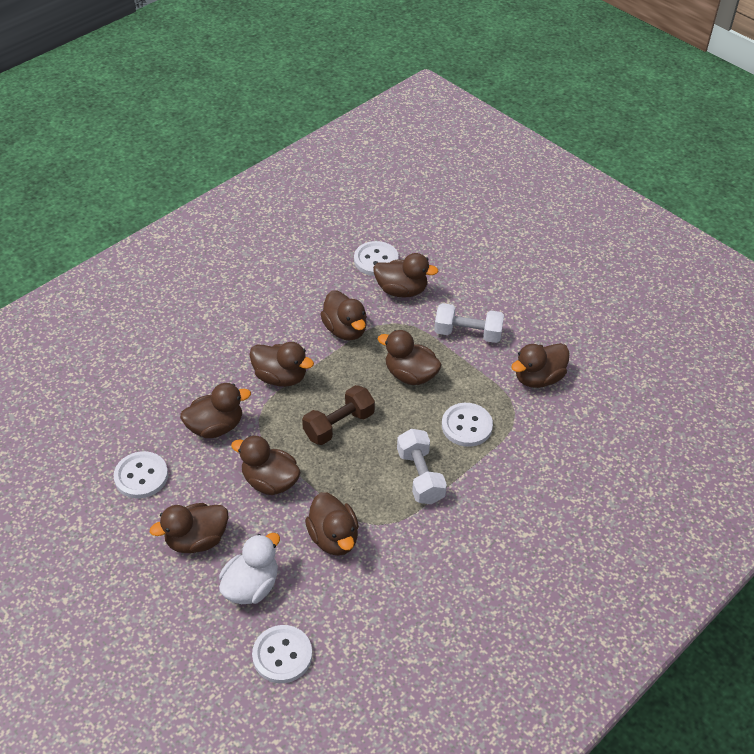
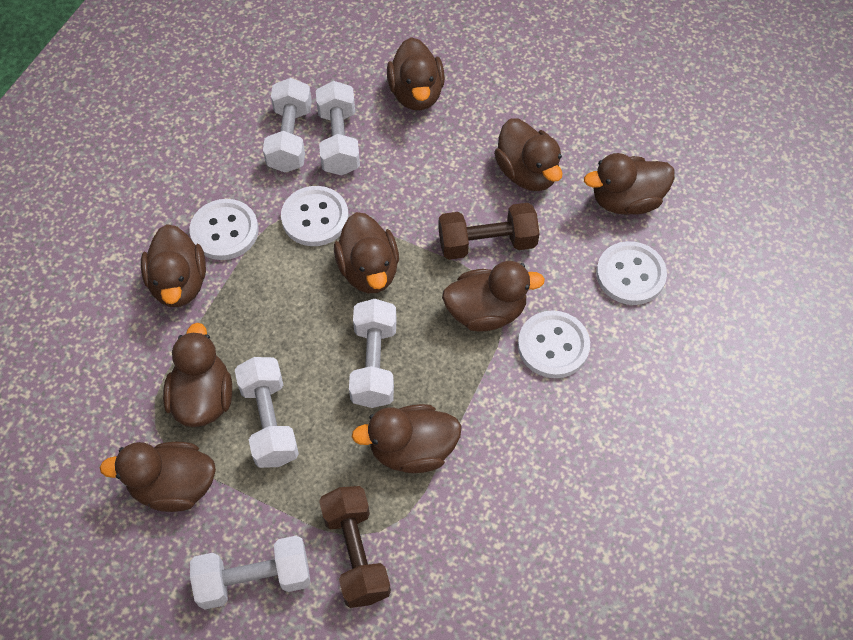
brown dumbbell: 1 -> 2
white duck: 1 -> 0
white dumbbell: 2 -> 5

